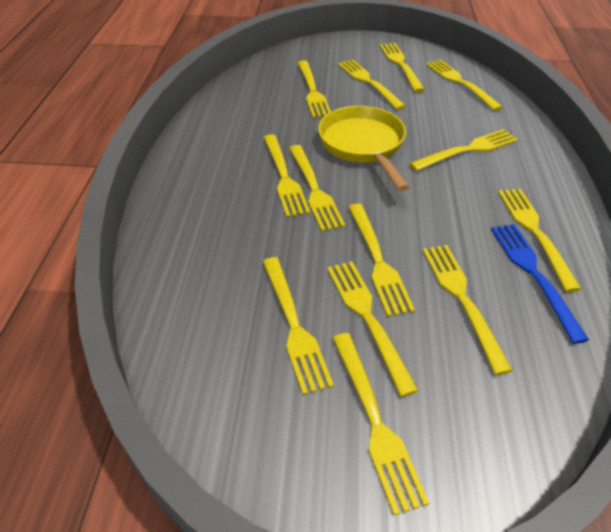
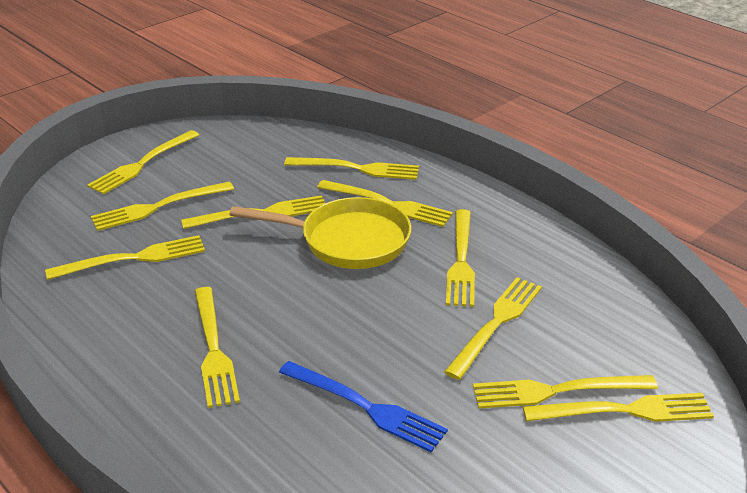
yellow fork: 13 -> 11

